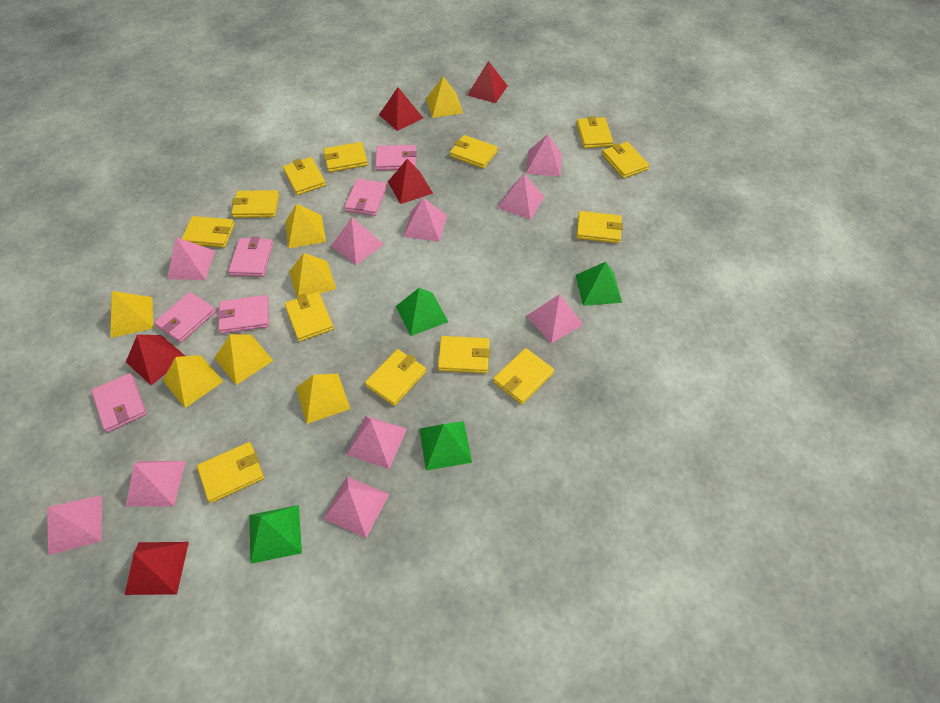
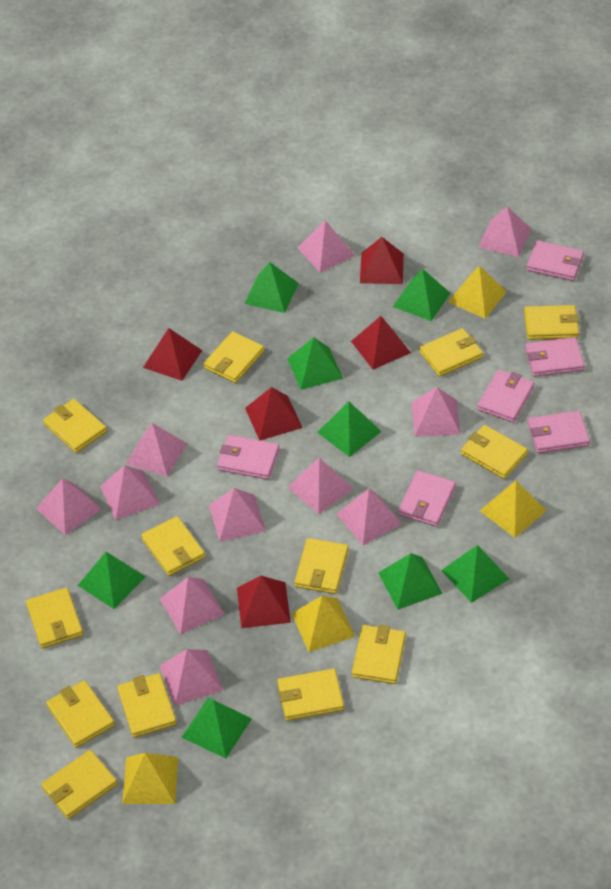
green pyramid: 4 -> 8
pink pyramid: 10 -> 11
yellow pyramid: 7 -> 4

